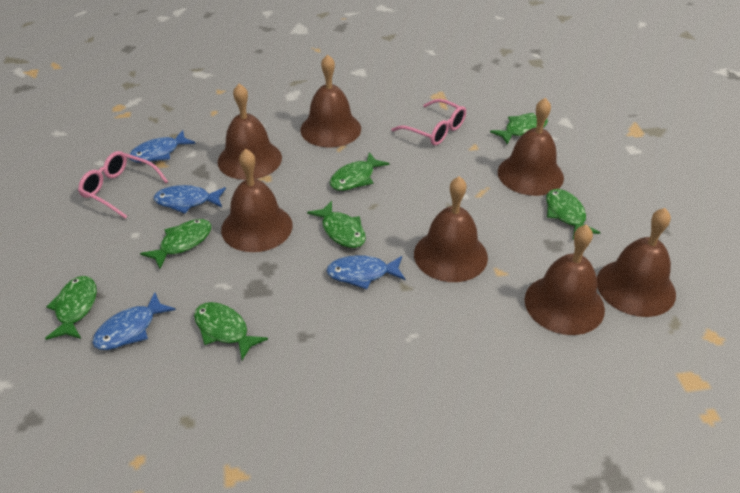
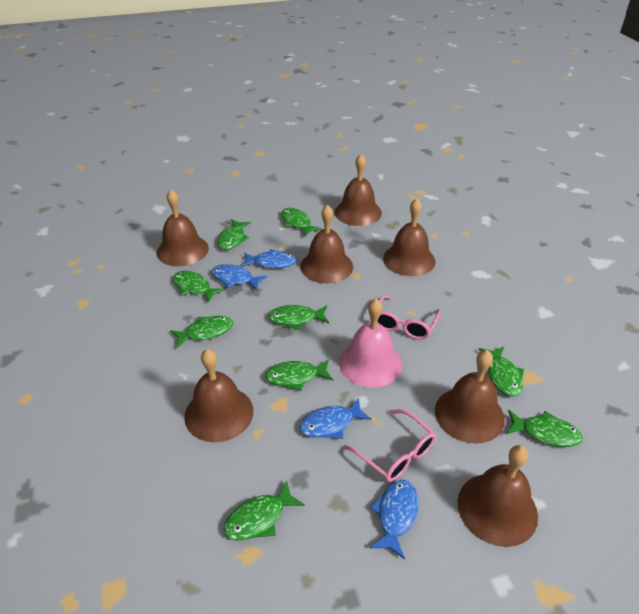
green fish: 7 -> 9
pink bell: 0 -> 1

